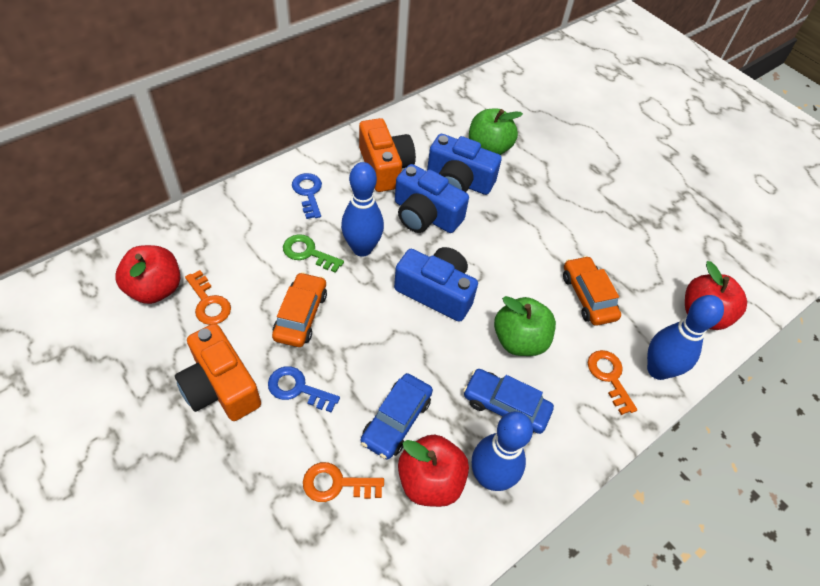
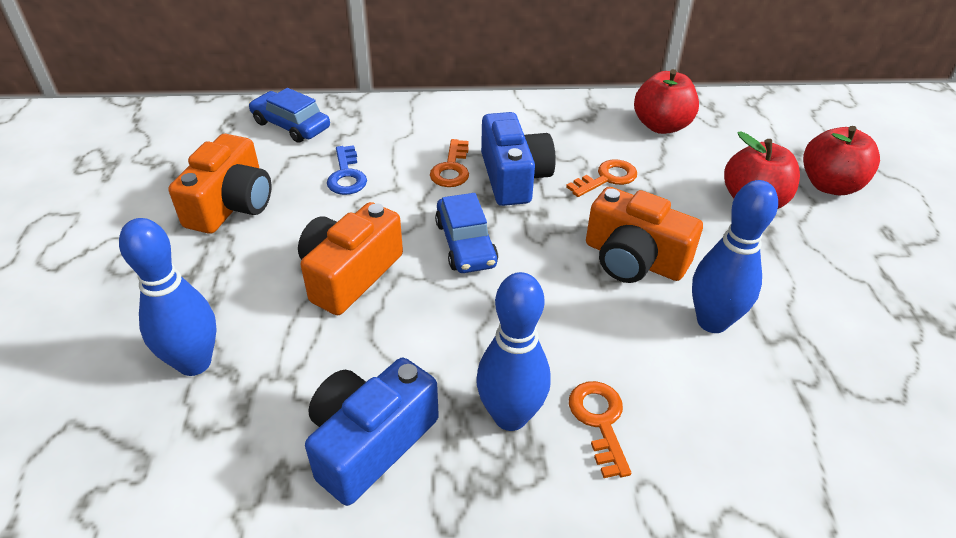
blue camera: 3 -> 2
blue key: 2 -> 1
green apple: 2 -> 0
green key: 1 -> 0
orange camera: 2 -> 3
orange car: 2 -> 0

